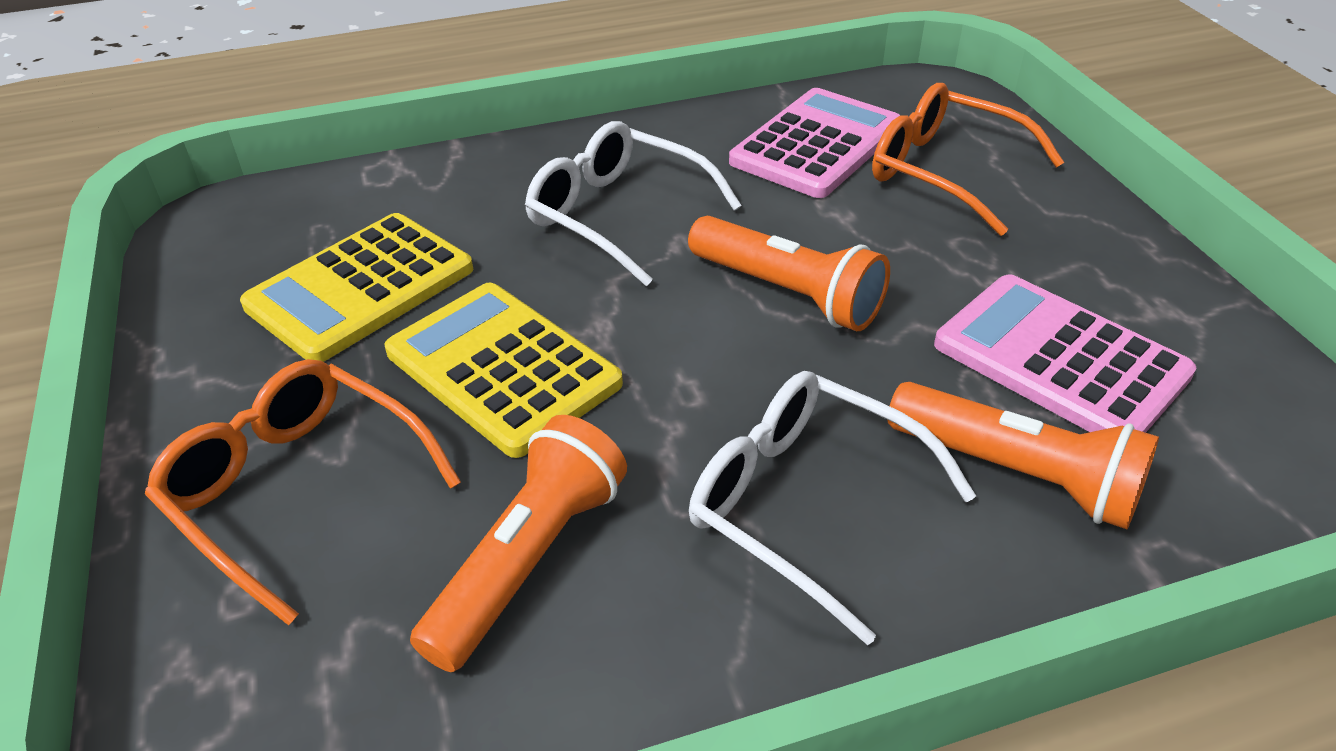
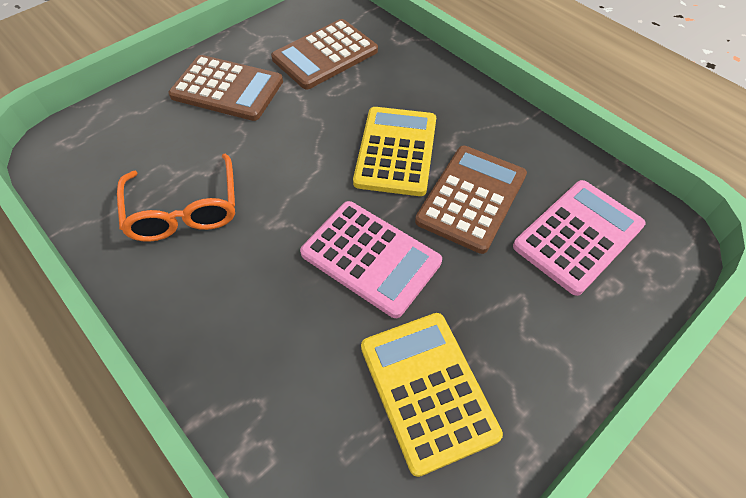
brown calculator: 0 -> 3
orange flashlight: 3 -> 0
orange glasses: 2 -> 1
white glasses: 2 -> 0

